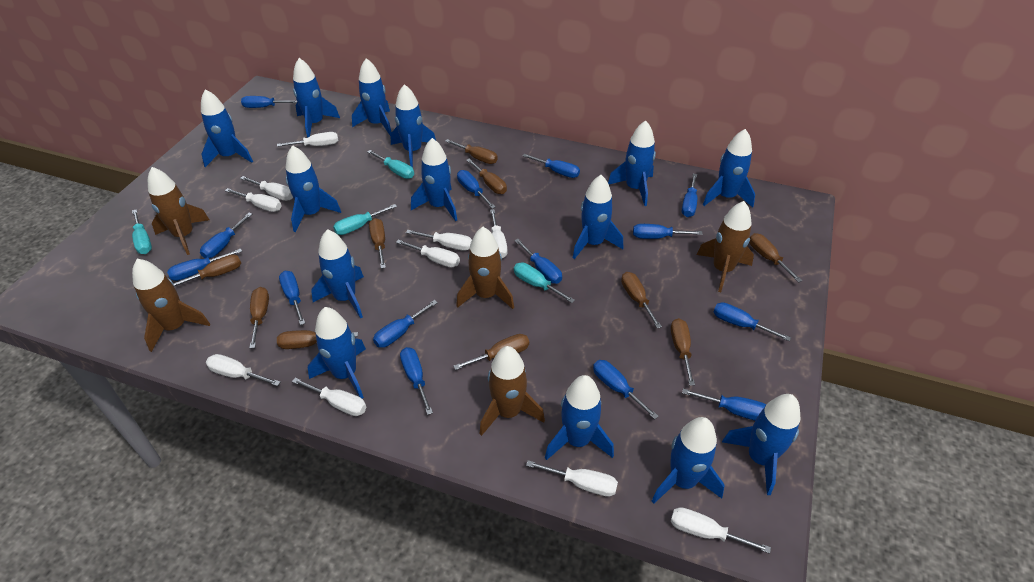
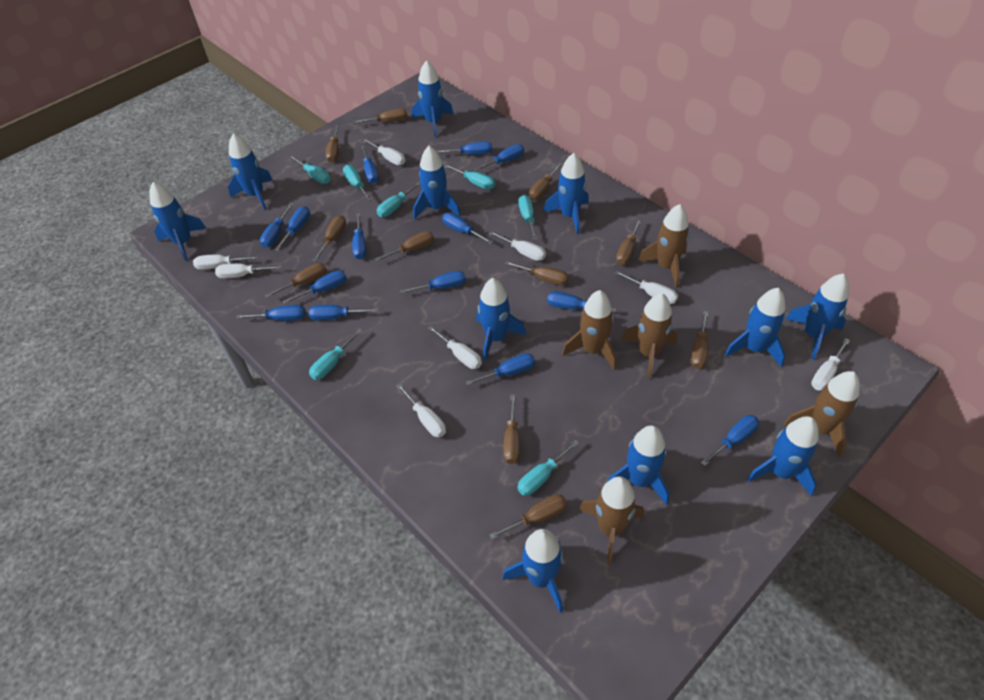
blue rocket: 14 -> 11
brown screwdriver: 10 -> 11
turquoise screwdriver: 4 -> 7
white screwdriver: 10 -> 8

